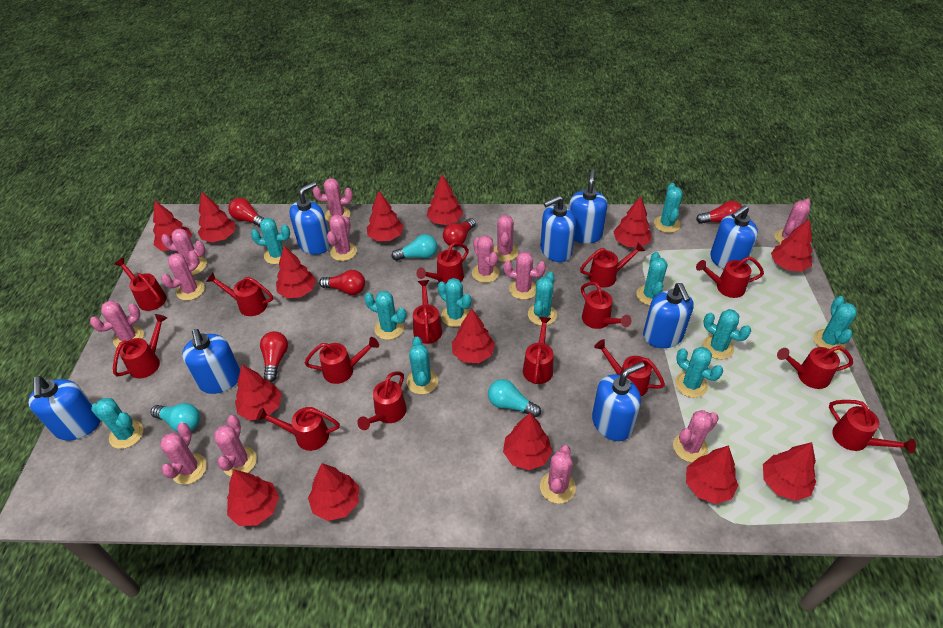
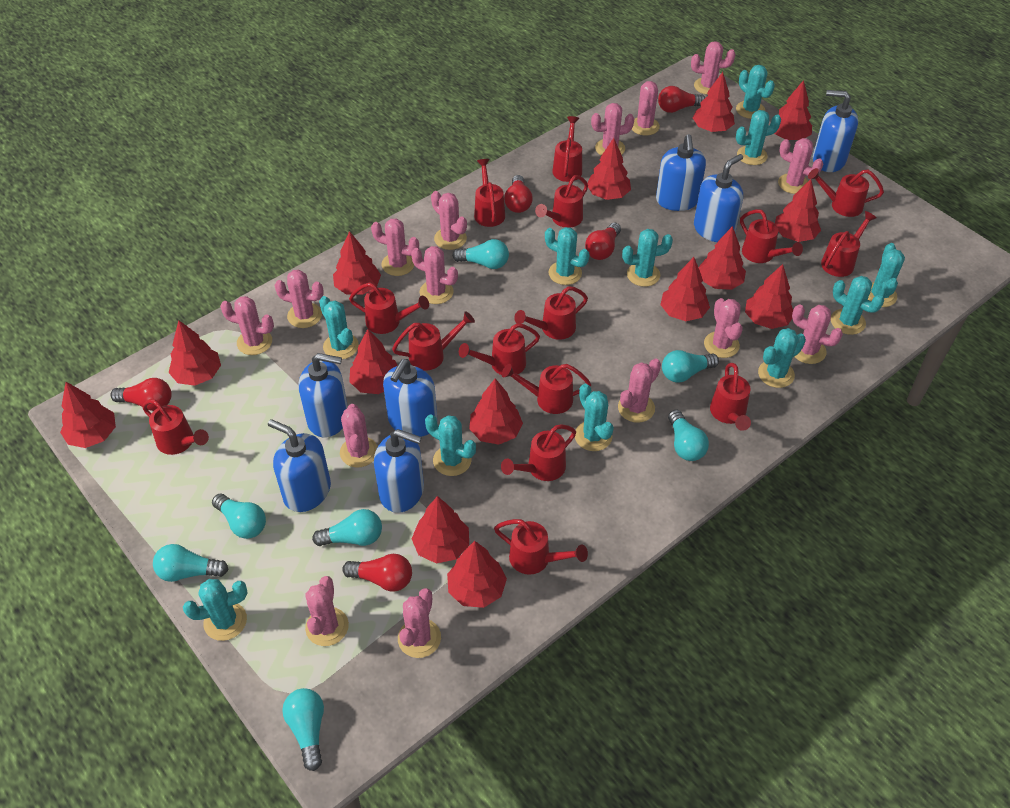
blue soap dispenser: 8 -> 7
pink cactus: 13 -> 15
turquoise light bulb: 3 -> 7

